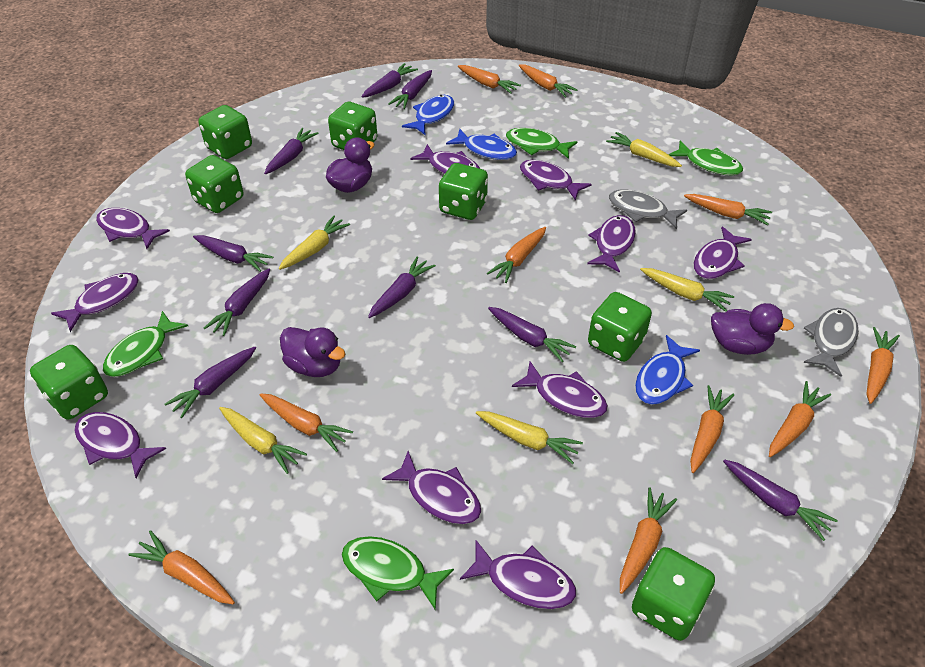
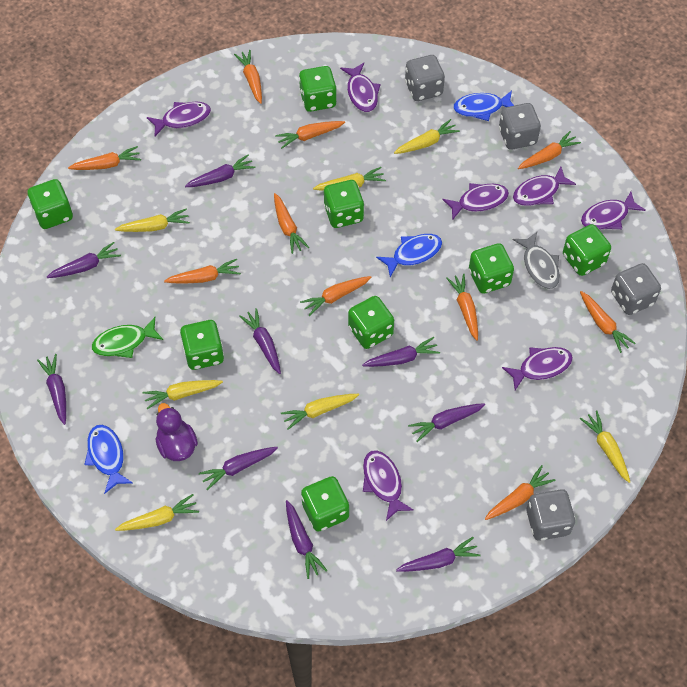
green dice: 7 -> 8
green fish: 4 -> 1
grey dice: 0 -> 4
grey fish: 2 -> 1
purple duck: 3 -> 1
purple fish: 10 -> 7
yellow carrot: 5 -> 7

